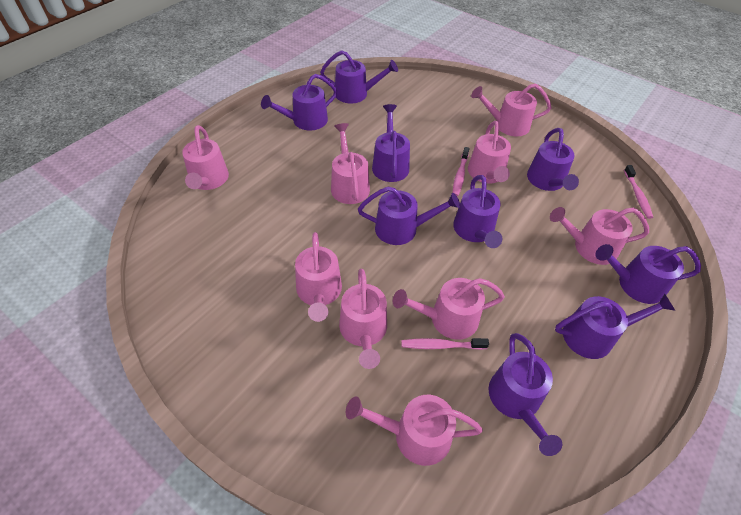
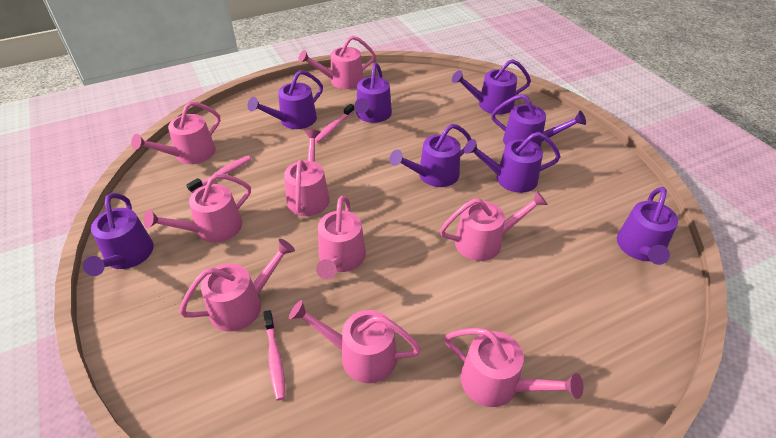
purple watering can: 9 -> 8

